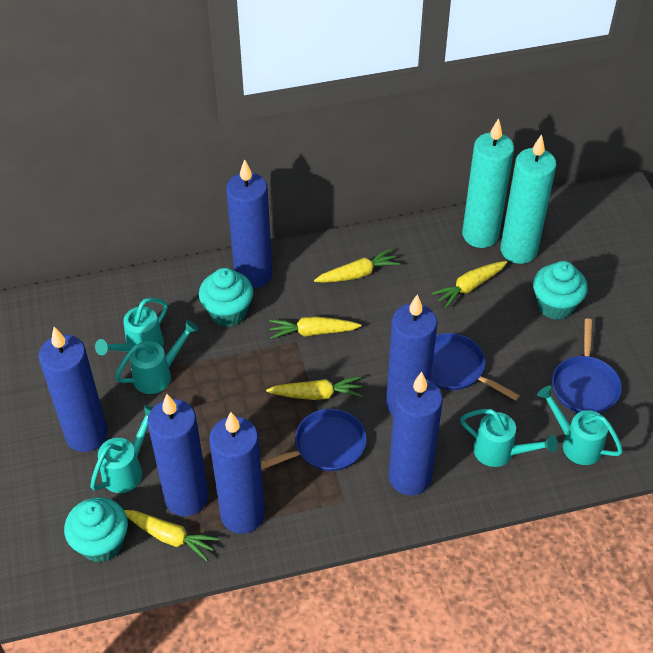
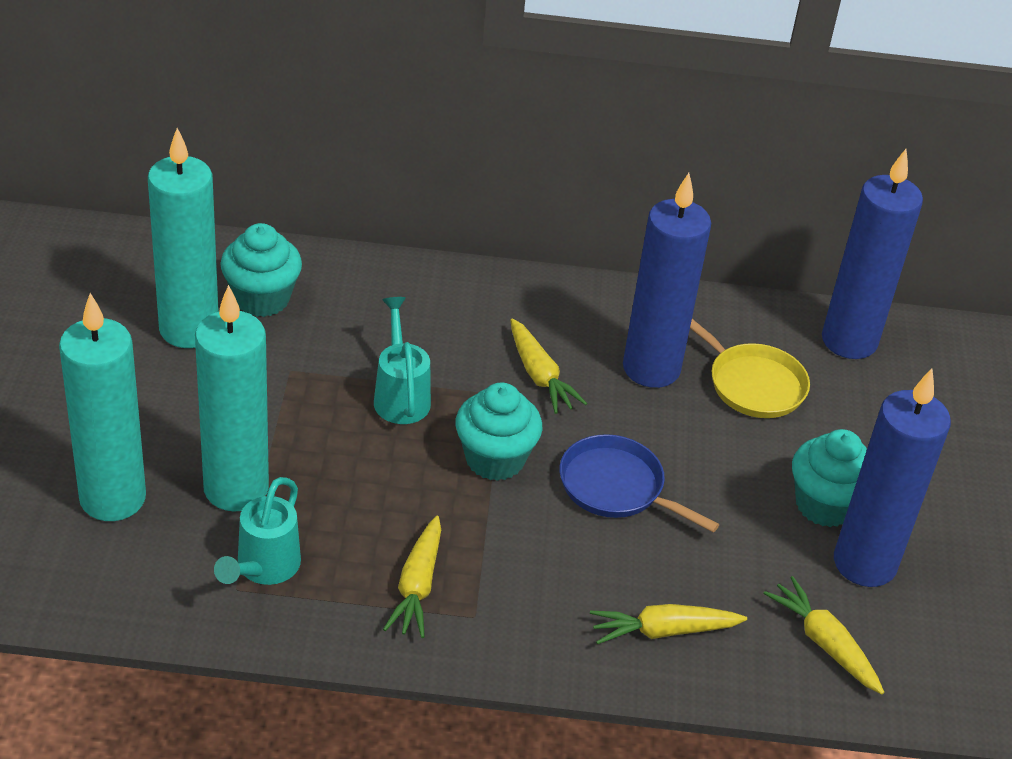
blue candle: 6 -> 3
blue pan: 3 -> 1
turquoise candle: 2 -> 3
turquoise watering can: 5 -> 2
yellow carrot: 5 -> 4
yellow pan: 0 -> 1

